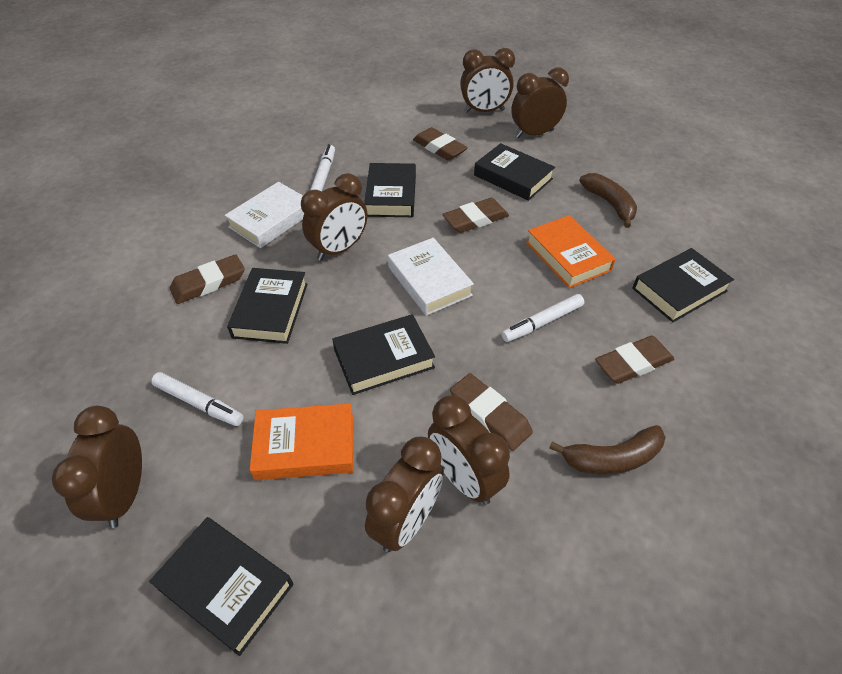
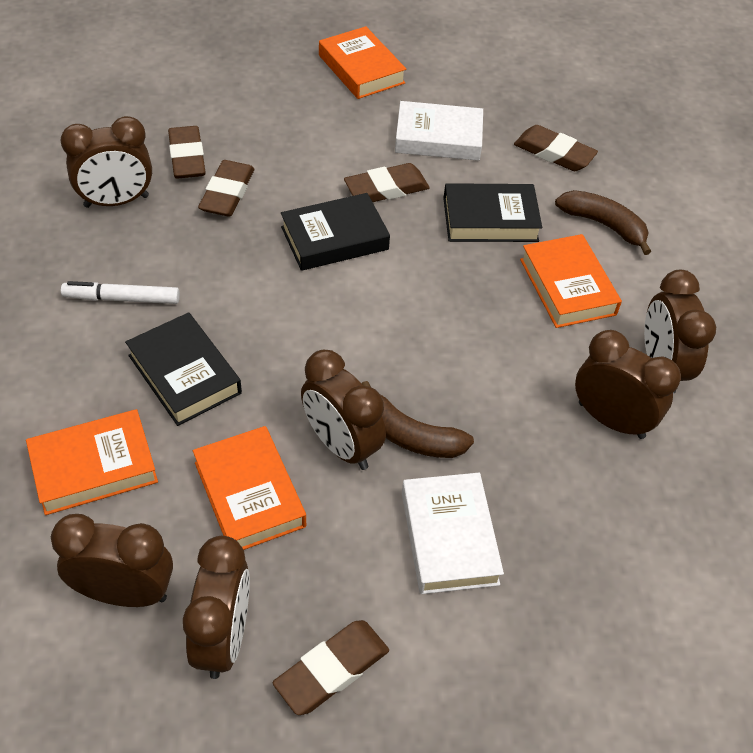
black book: 6 -> 3
orange book: 2 -> 4
white marker: 3 -> 1

